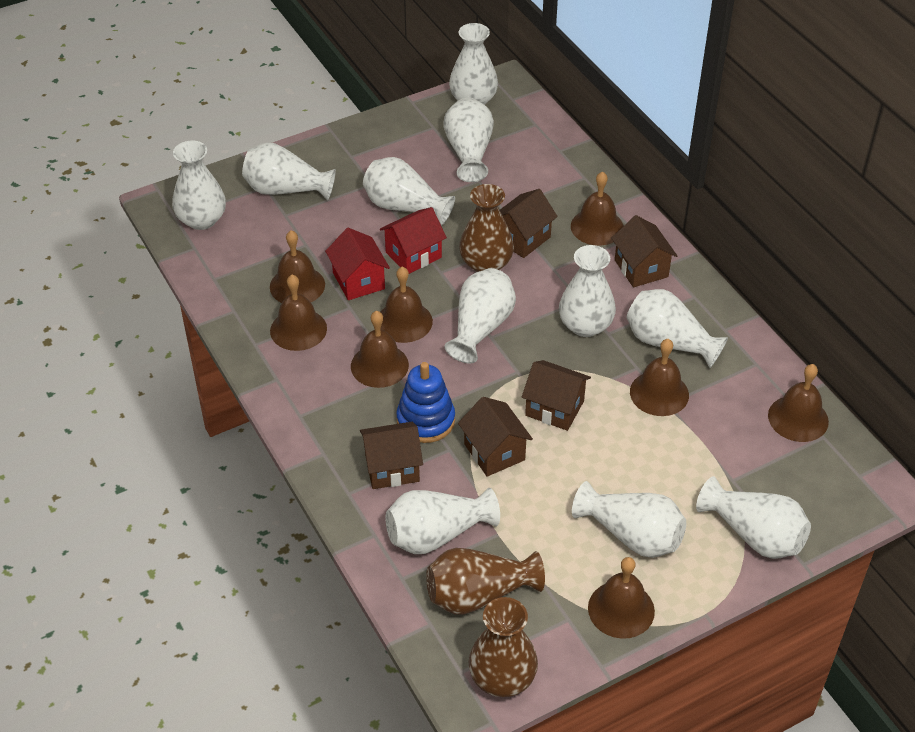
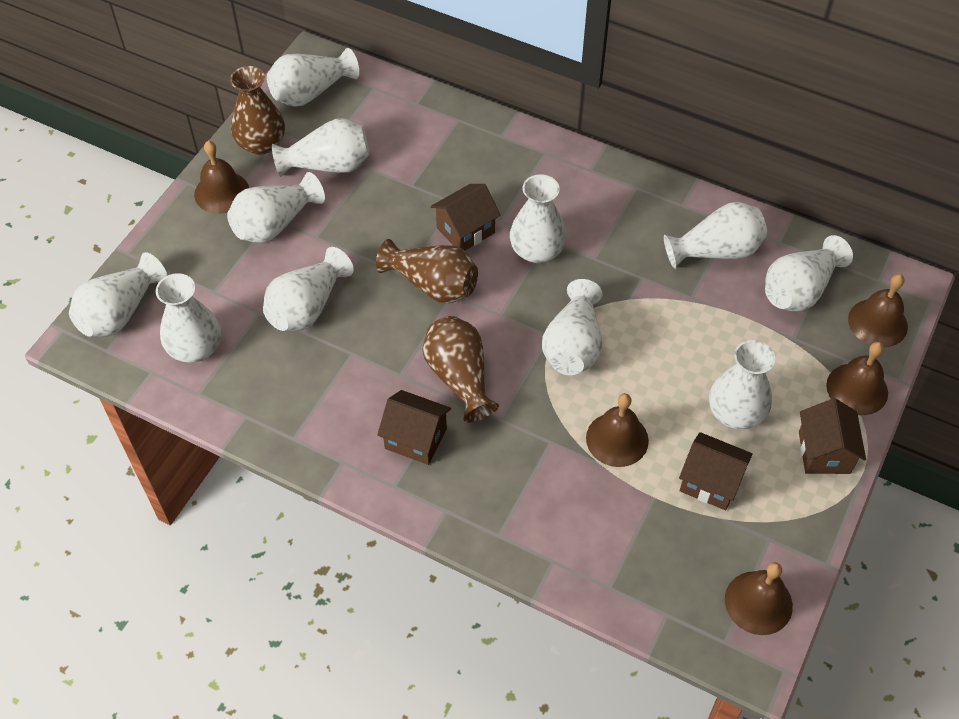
blue stacking toy: 1 -> 0
brown bell: 8 -> 5
brown house: 5 -> 4
red house: 2 -> 0

